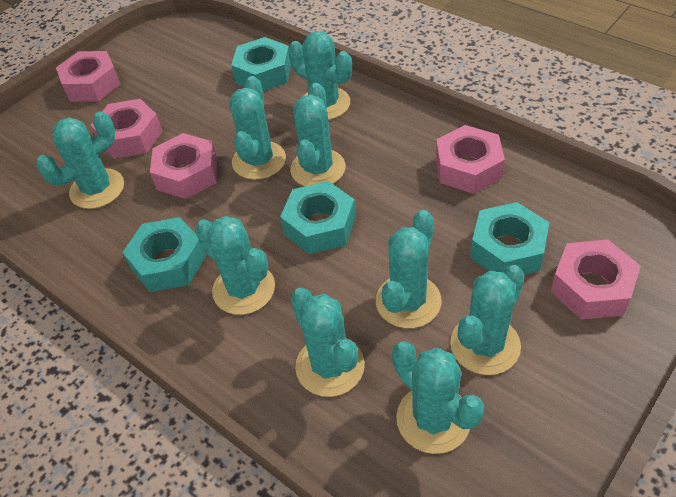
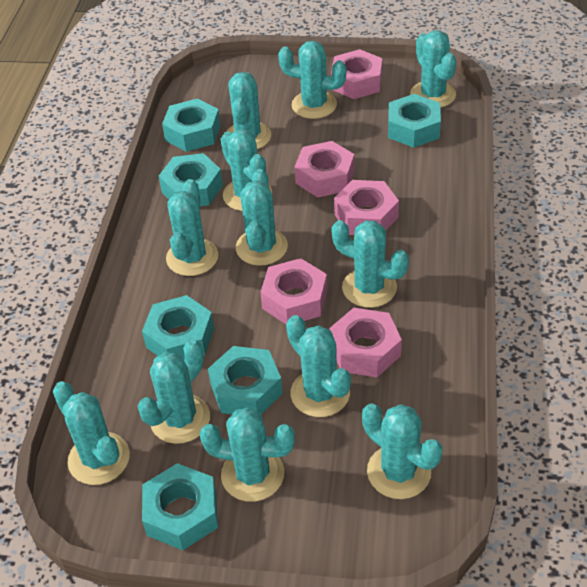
turquoise cactus: 9 -> 12
turquoise nut: 4 -> 6

